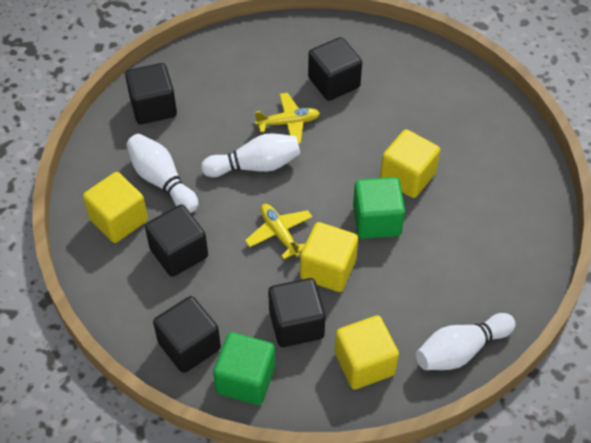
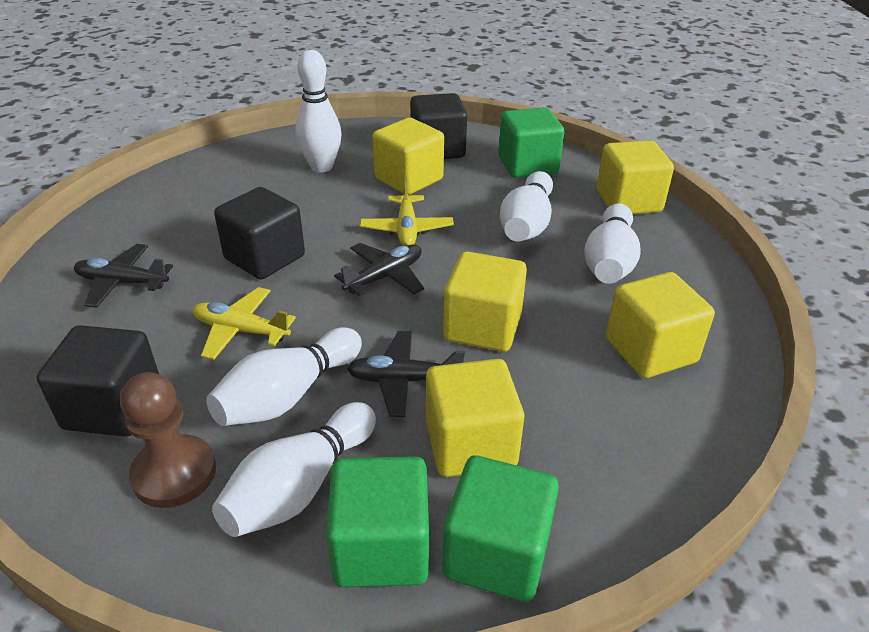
black cube: 5 -> 3
black plane: 0 -> 3
brown pawn: 0 -> 1
green cube: 2 -> 3
white bowling pin: 3 -> 5
yellow cube: 4 -> 5

